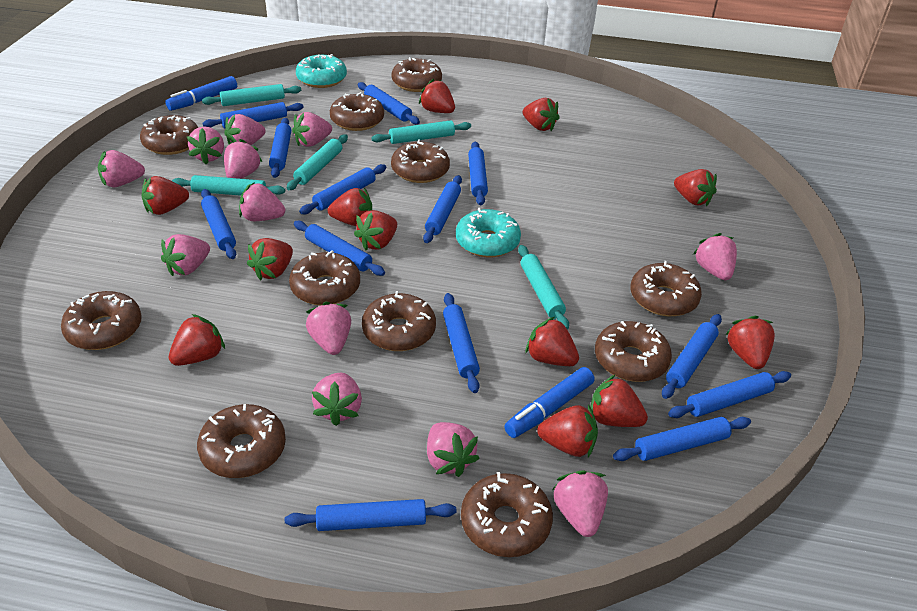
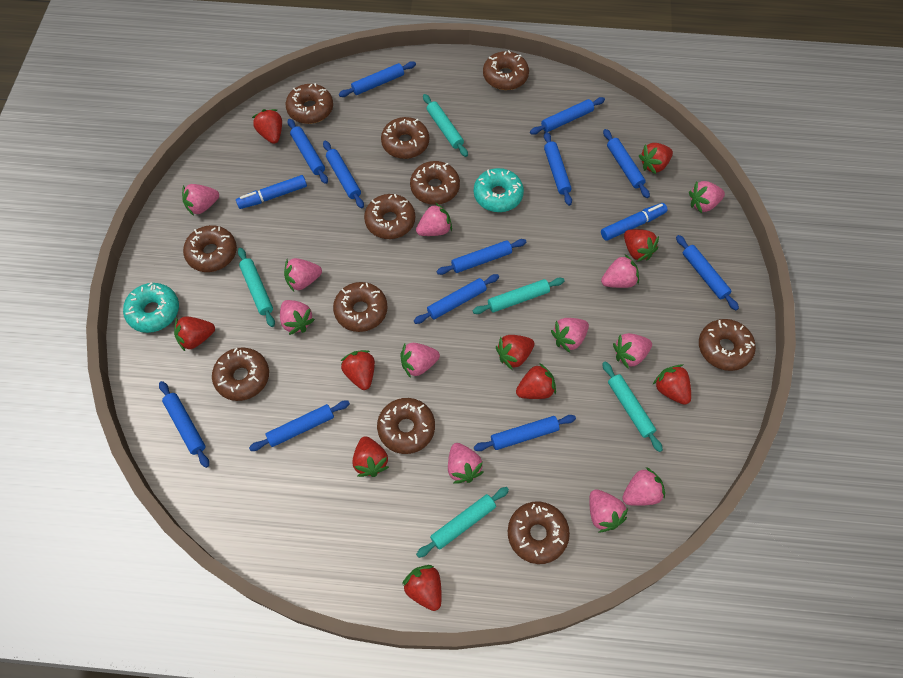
blue rolling pin: 13 -> 12
red strawberry: 12 -> 10

